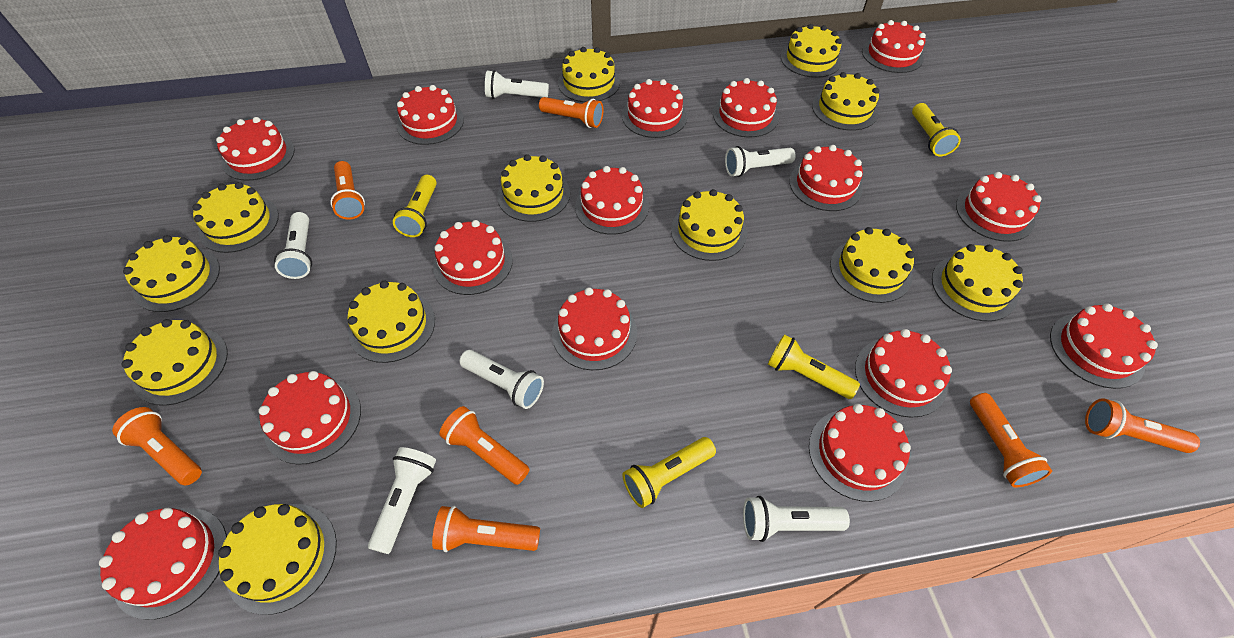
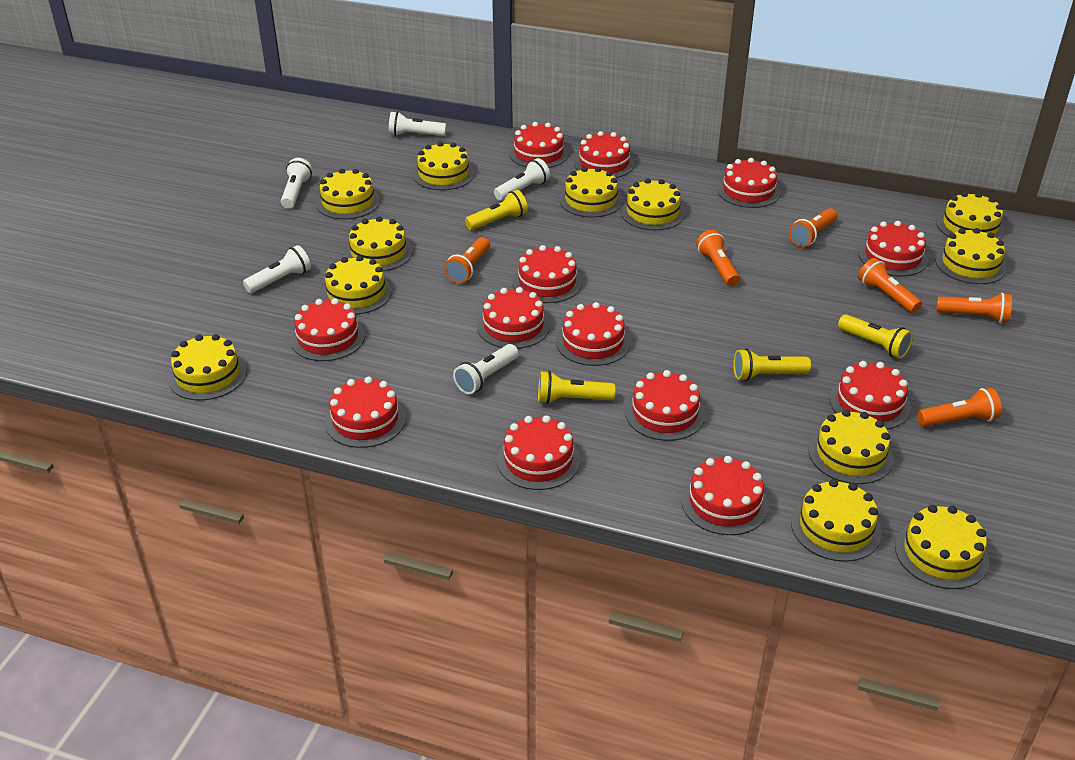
orange flashlight: 7 -> 6
red cake: 15 -> 13
white flashlight: 6 -> 5

